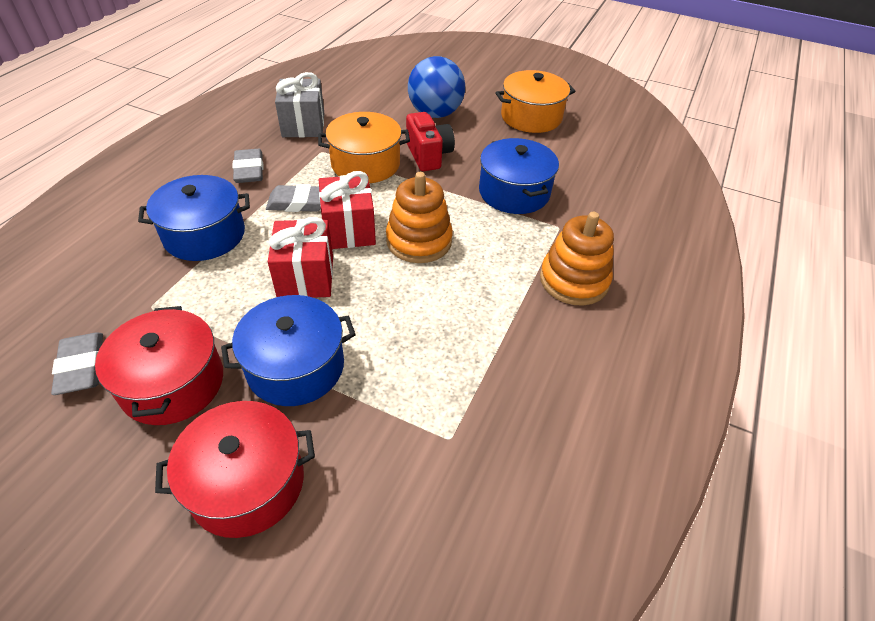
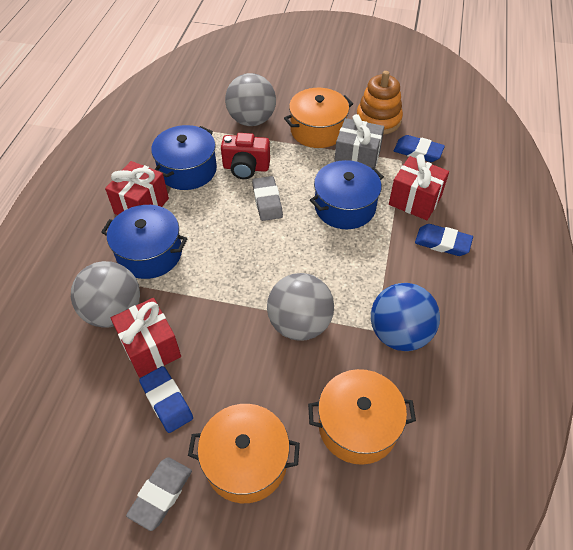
blue eraser: 0 -> 3
grey ball: 0 -> 3
grey eraser: 3 -> 2
orange pot: 2 -> 3
orange stacking toy: 2 -> 1
red gift: 2 -> 3
red pot: 2 -> 0

